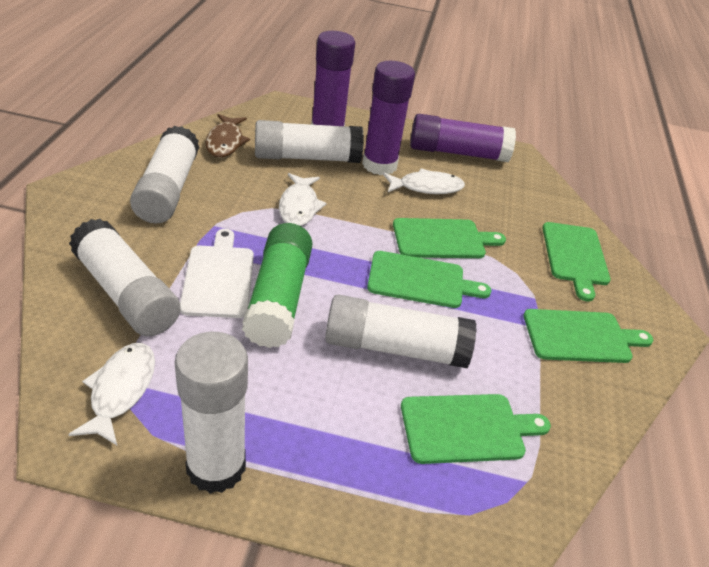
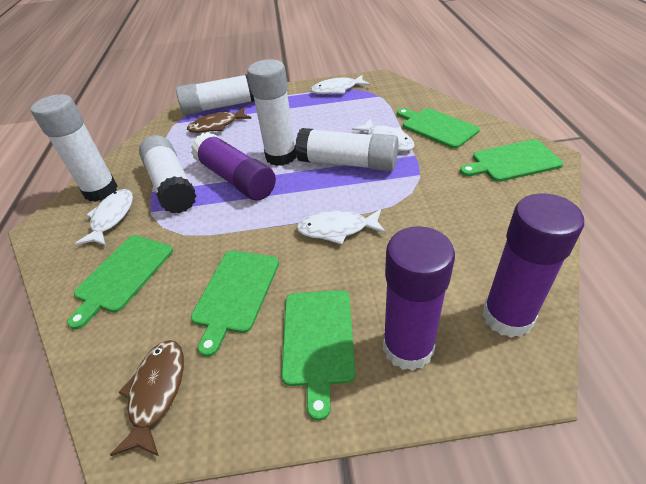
brown fish: 1 -> 2
green glue stick: 1 -> 0
white cutting board: 1 -> 0
white fish: 3 -> 4

